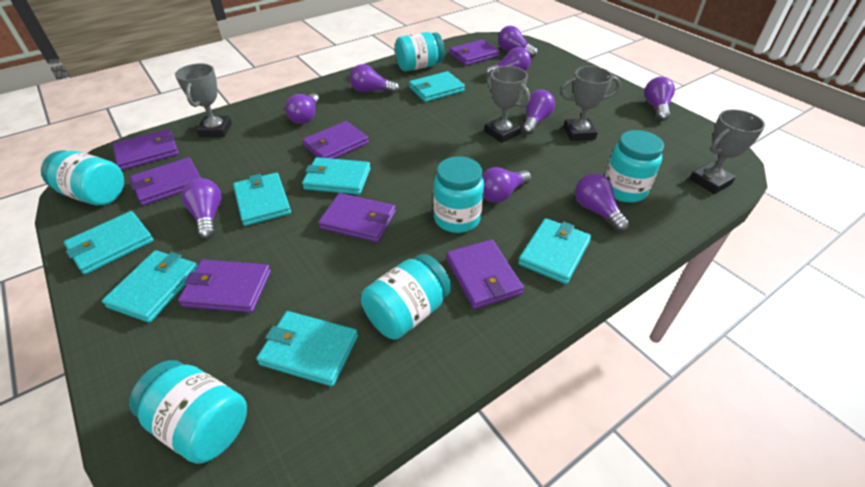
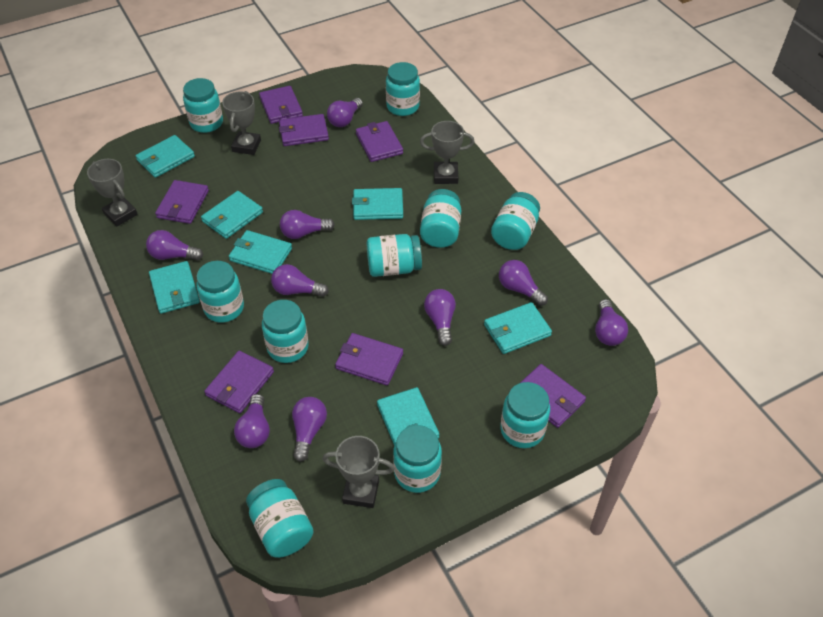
turquoise jar: 6 -> 10

